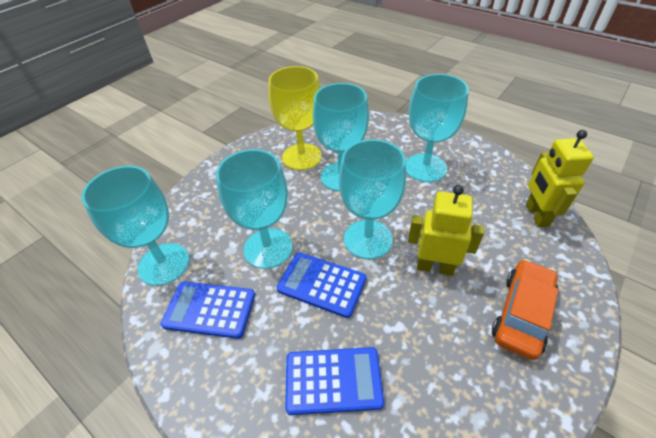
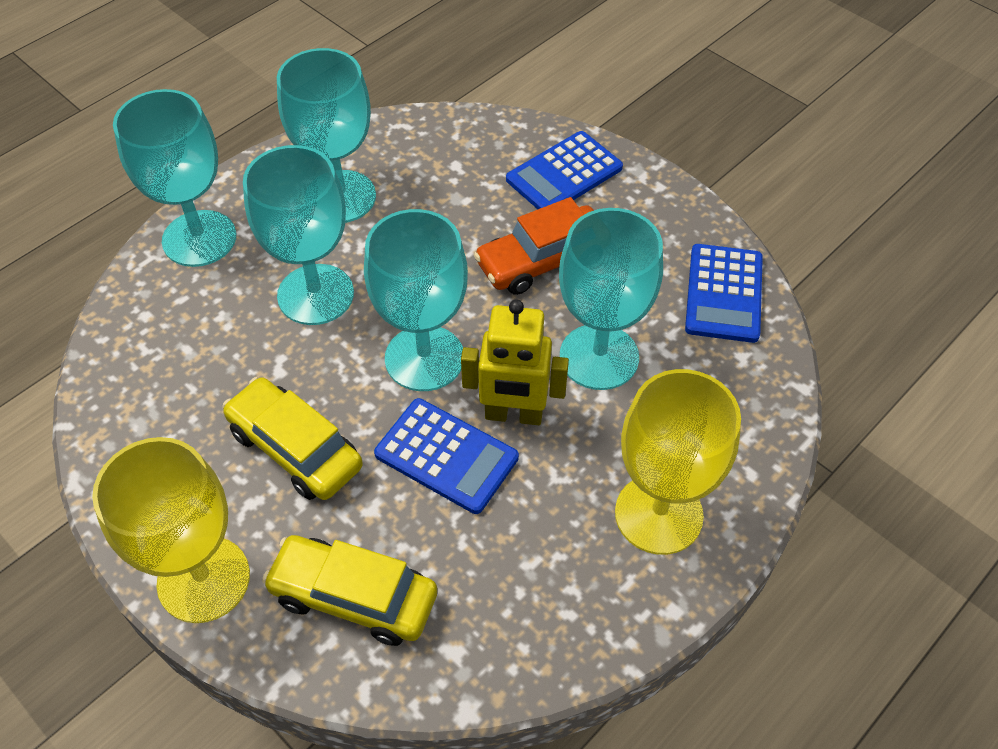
yellow car: 0 -> 2
yellow goblet: 1 -> 2
yellow robot: 2 -> 1

